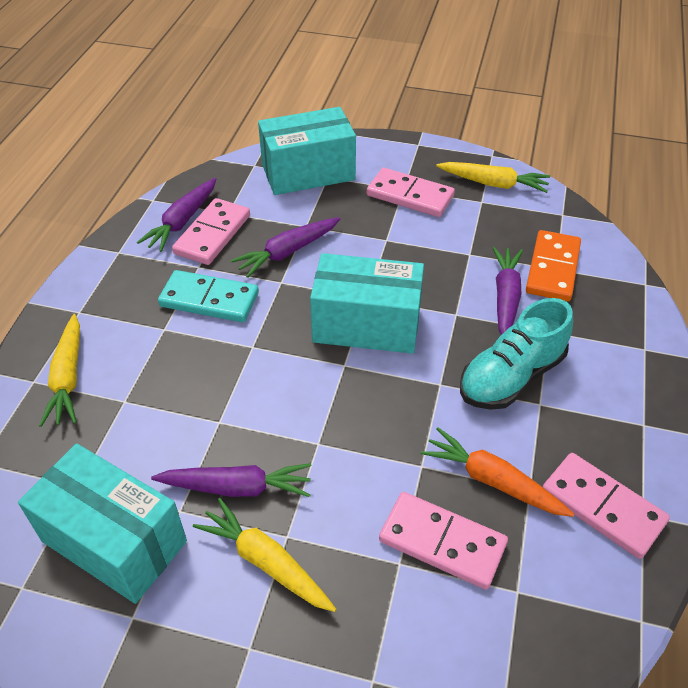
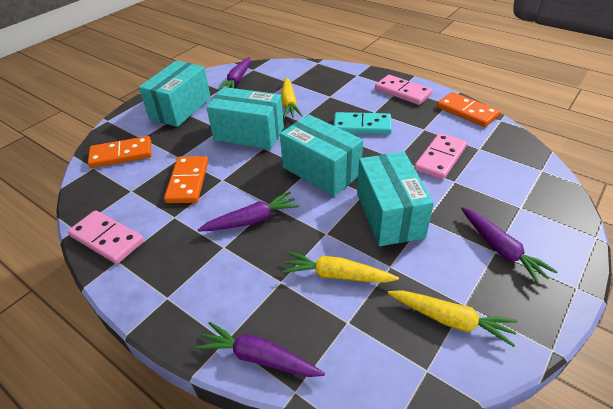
orange carrot: 1 -> 0
orange domino: 1 -> 3
pink domino: 4 -> 3
turquoise box: 3 -> 4
turquoise shoe: 1 -> 0

